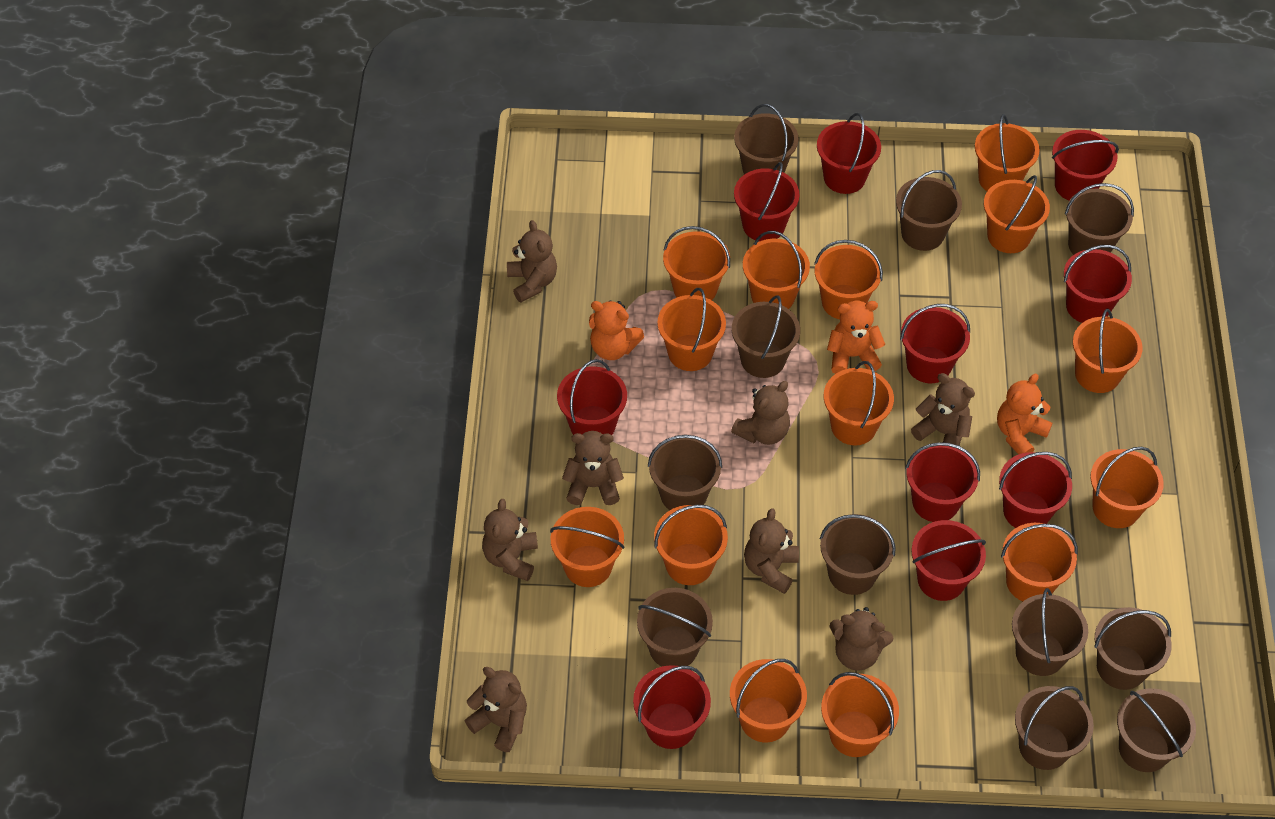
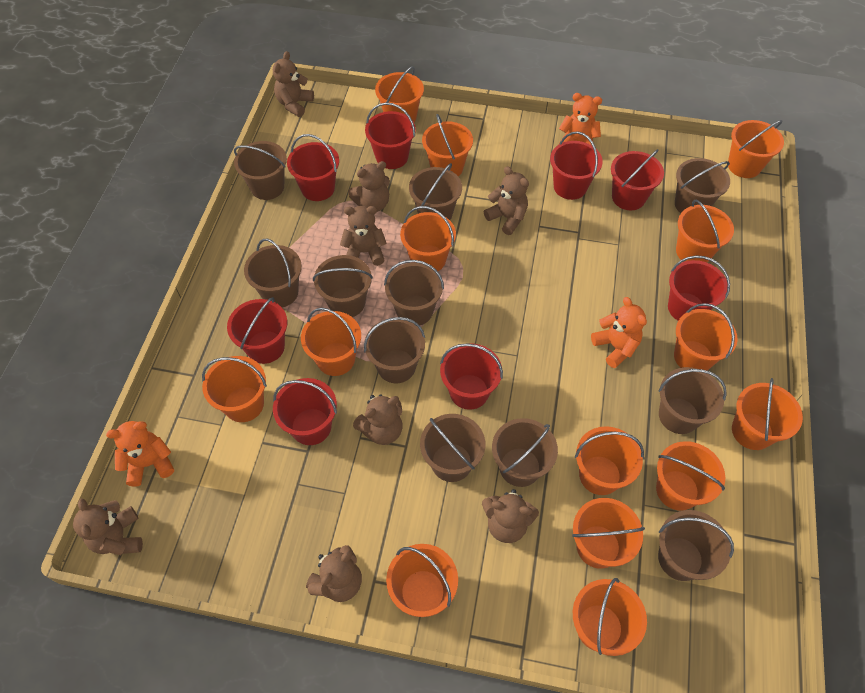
red bucket: 10 -> 8

